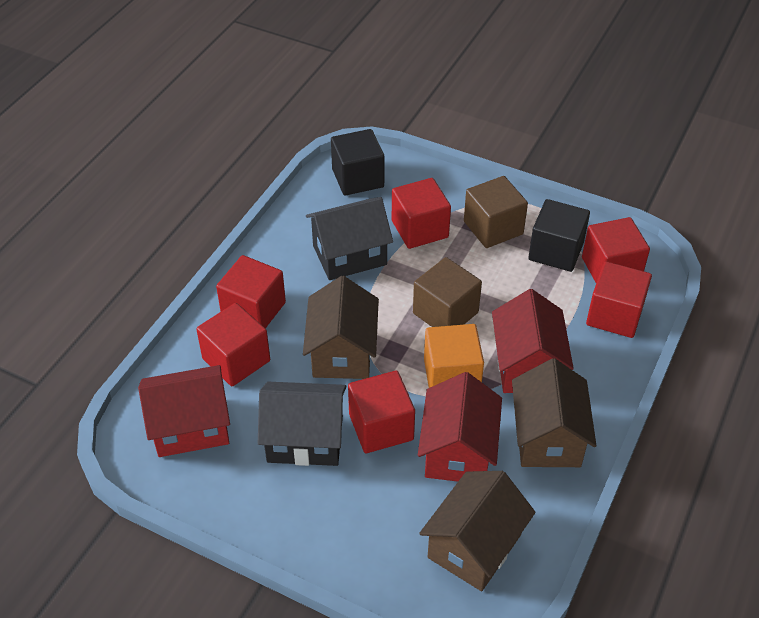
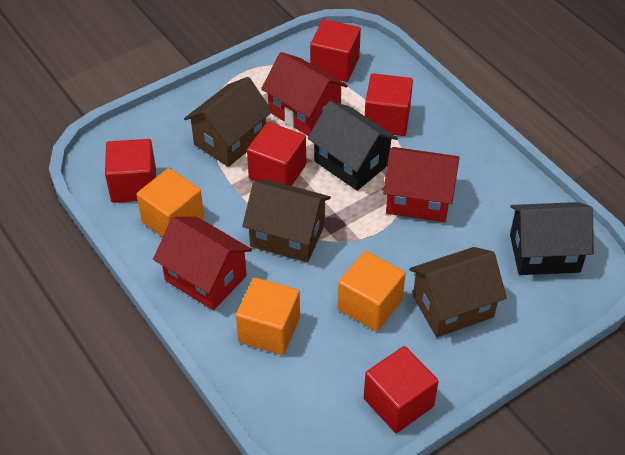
black cube: 2 -> 0
brown cube: 2 -> 0
orange cube: 1 -> 3
red cube: 6 -> 5

